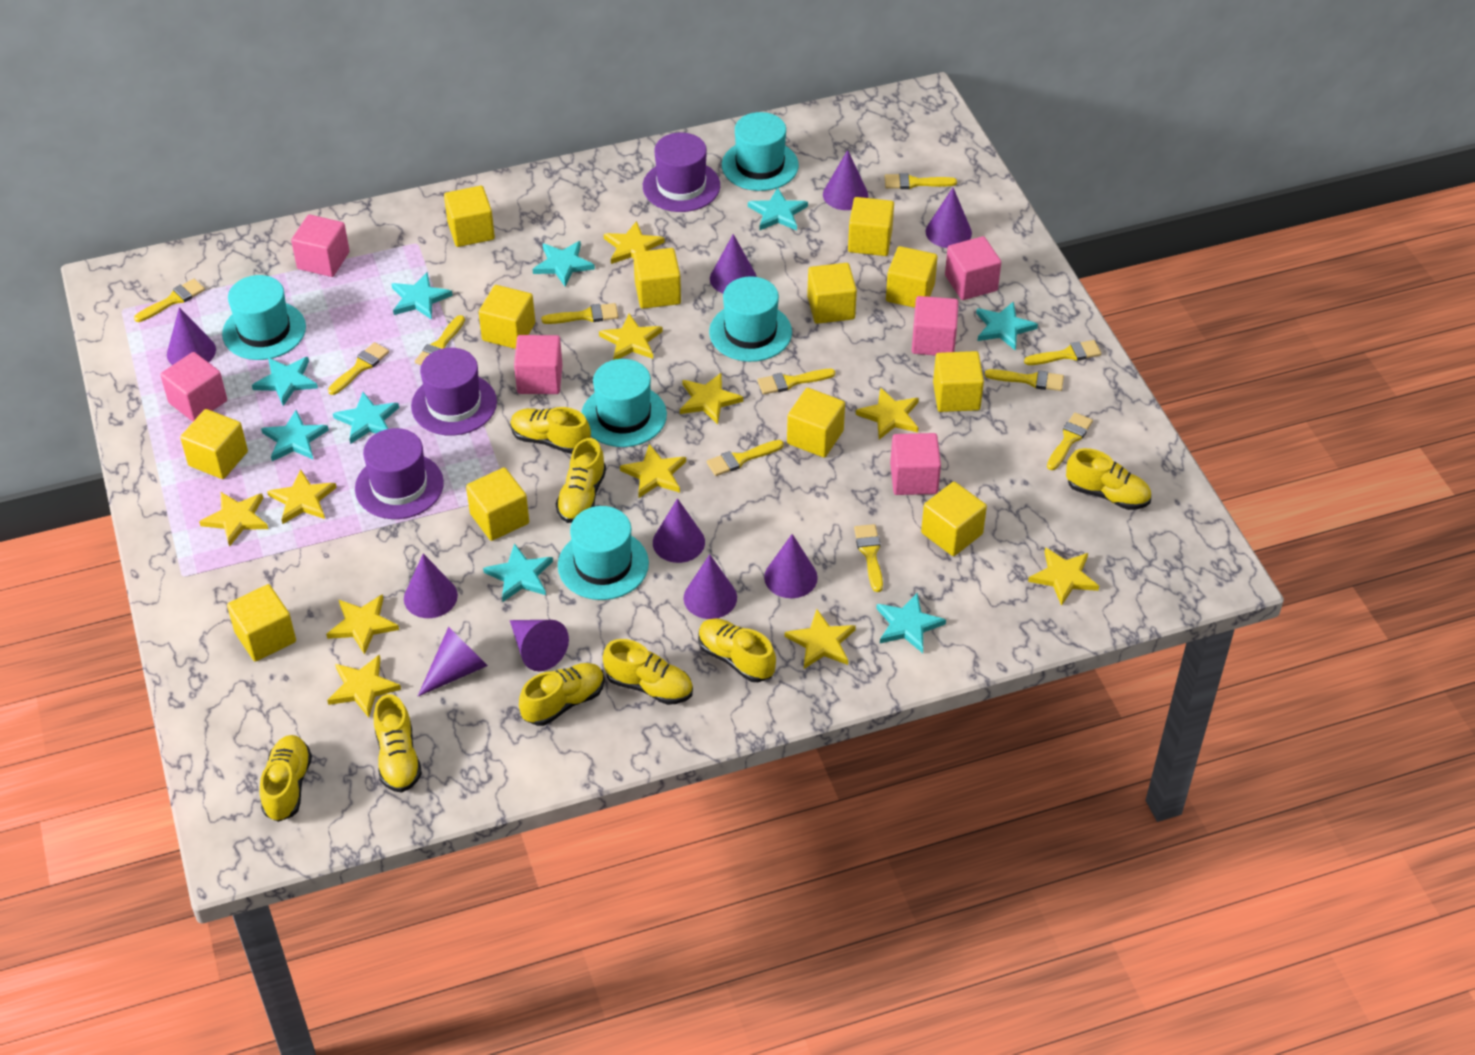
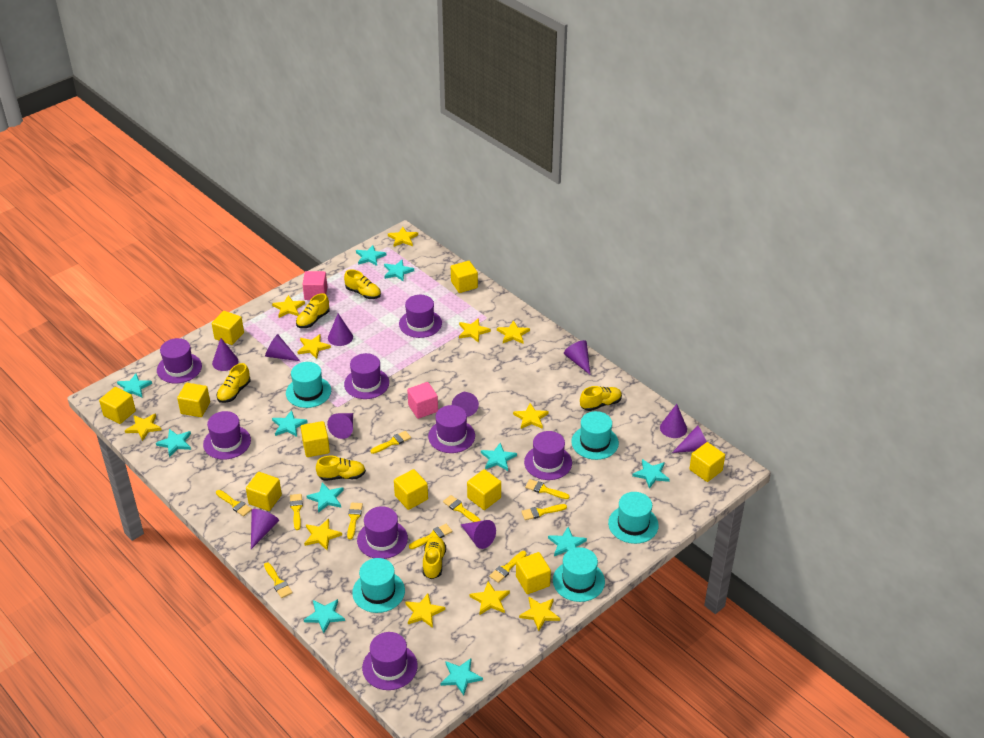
pink cube: 6 -> 2
purple hat: 3 -> 8
turquoise star: 9 -> 11
yellow brush: 11 -> 10
yellow cube: 12 -> 10
yellow shoe: 8 -> 6

